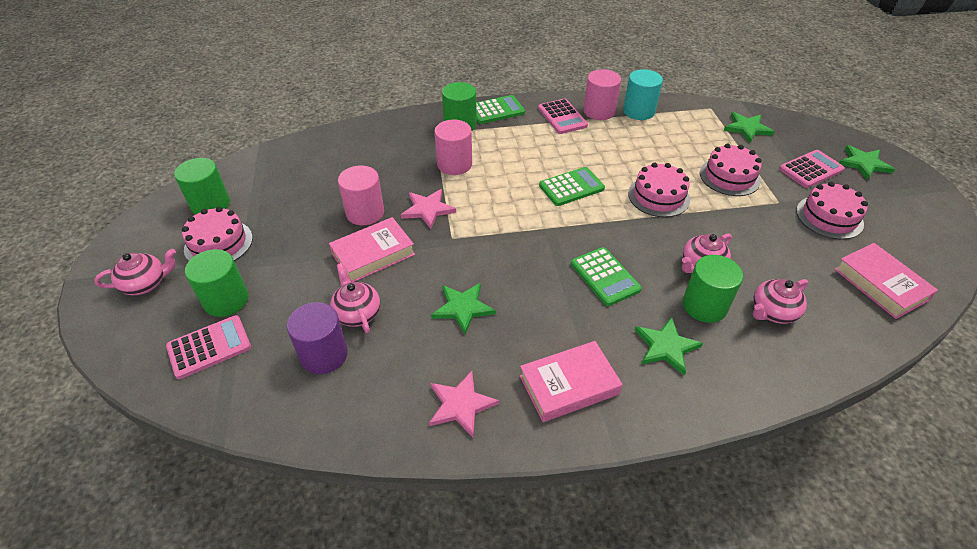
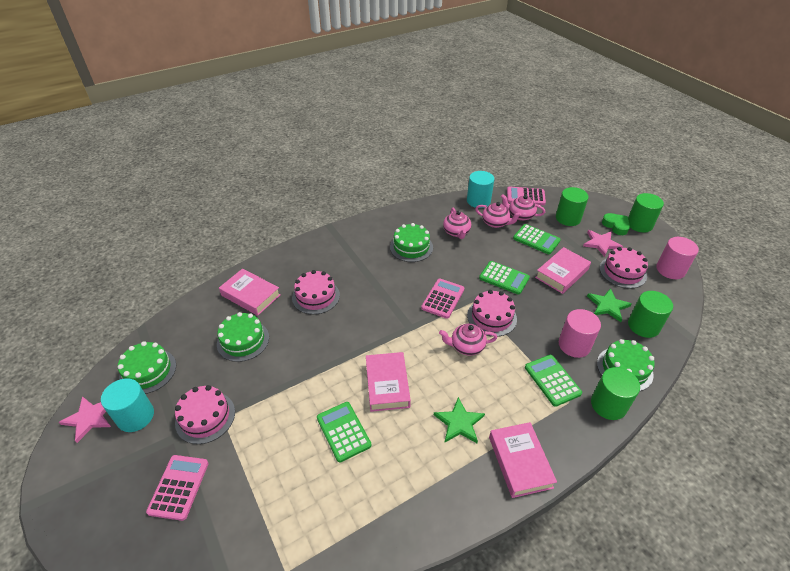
green cake: 0 -> 4
green calculator: 3 -> 4
green heart: 0 -> 1
green star: 4 -> 2
pink book: 3 -> 4
pink cylinder: 3 -> 2
purple cylinder: 1 -> 0
turquoise cylinder: 1 -> 2

